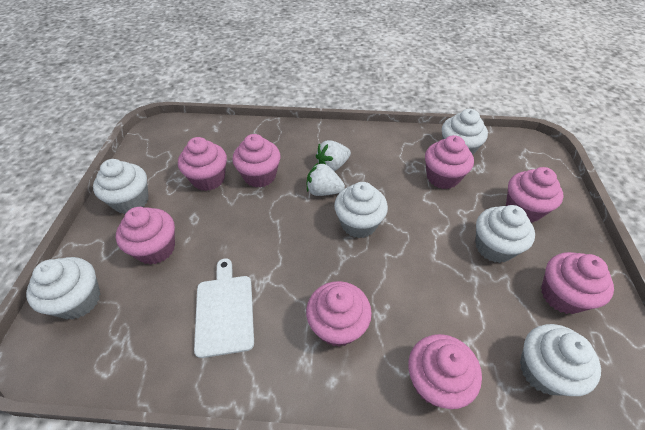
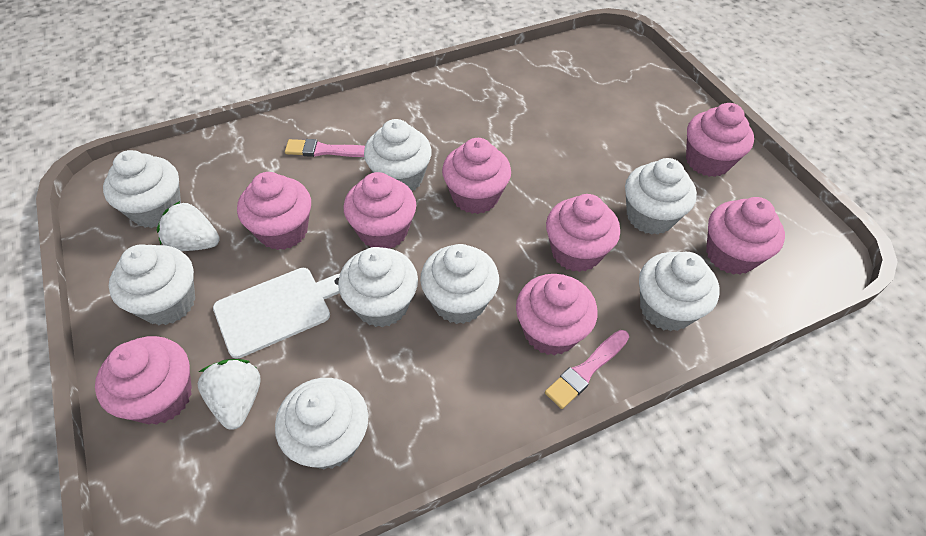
pink brush: 0 -> 2
white cupcake: 6 -> 8

